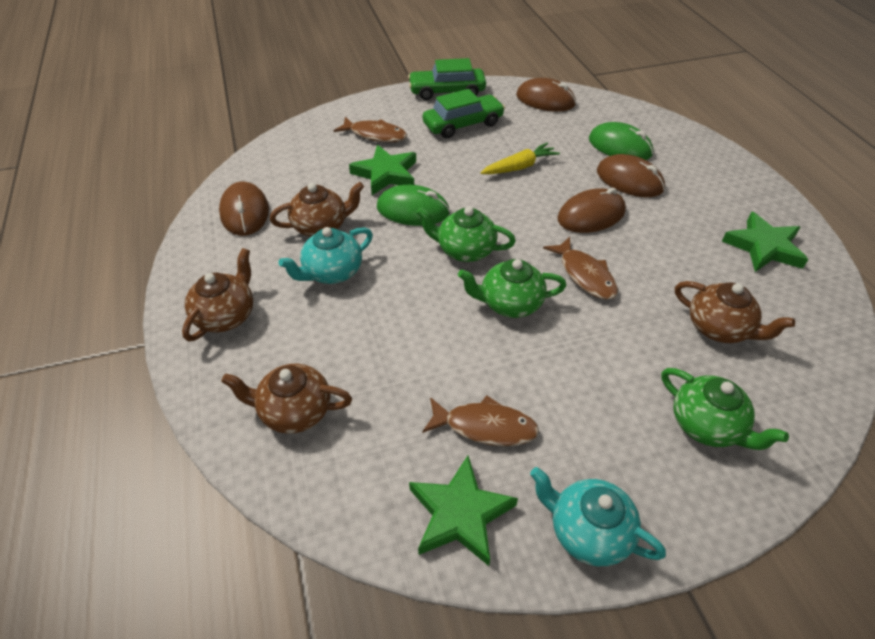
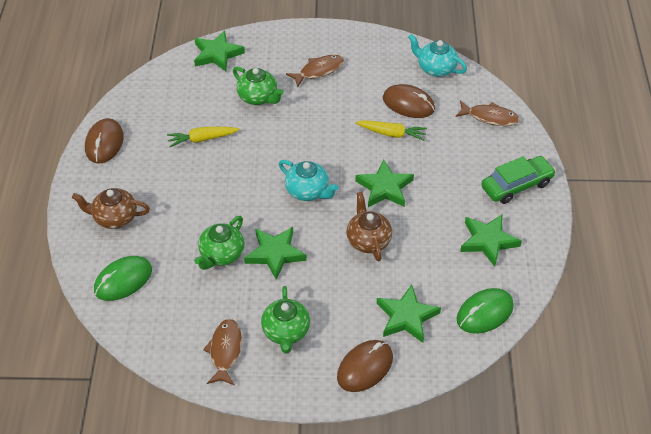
brown mouse: 4 -> 3
brown teapot: 4 -> 2
green car: 2 -> 1
green star: 3 -> 5
yellow carrot: 1 -> 2

